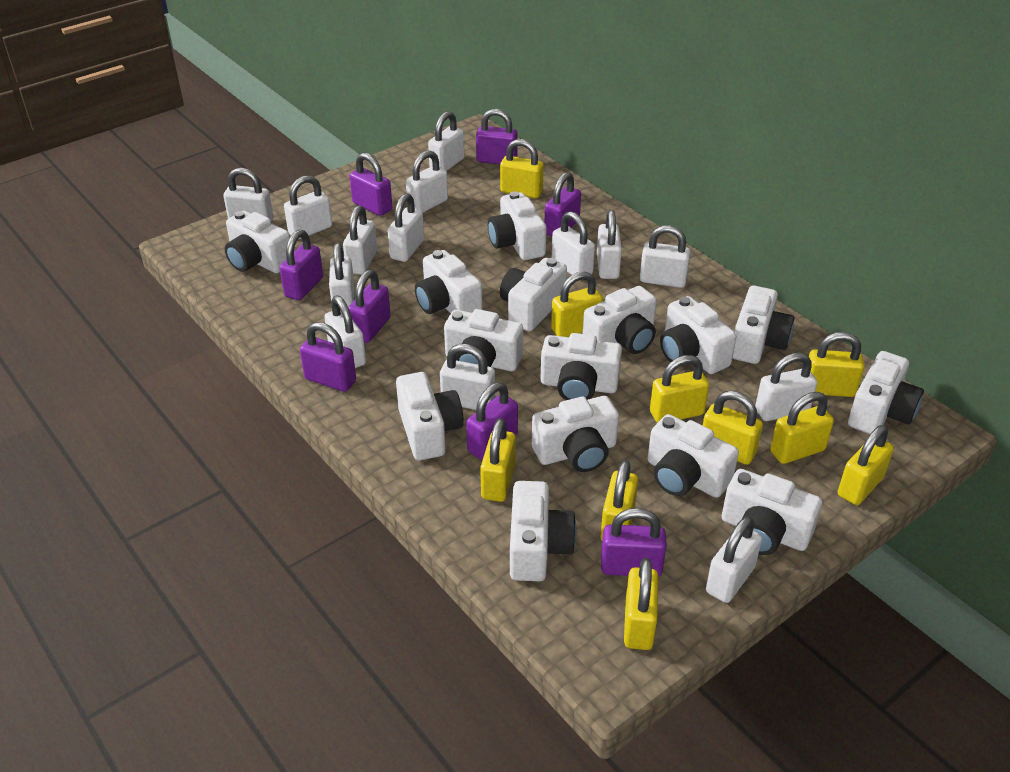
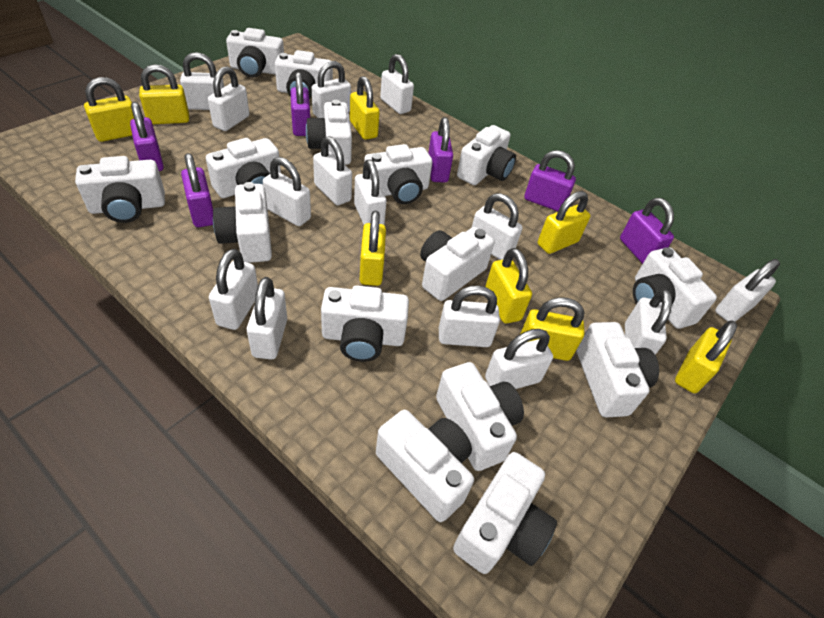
purple padlock: 8 -> 6
yellow padlock: 10 -> 8

